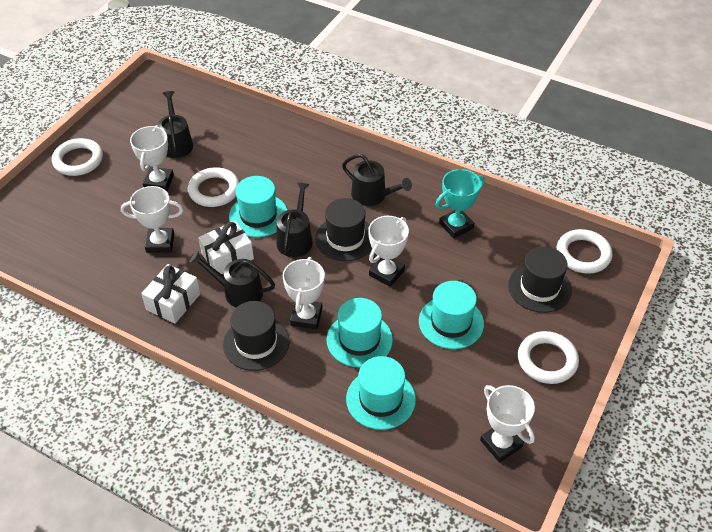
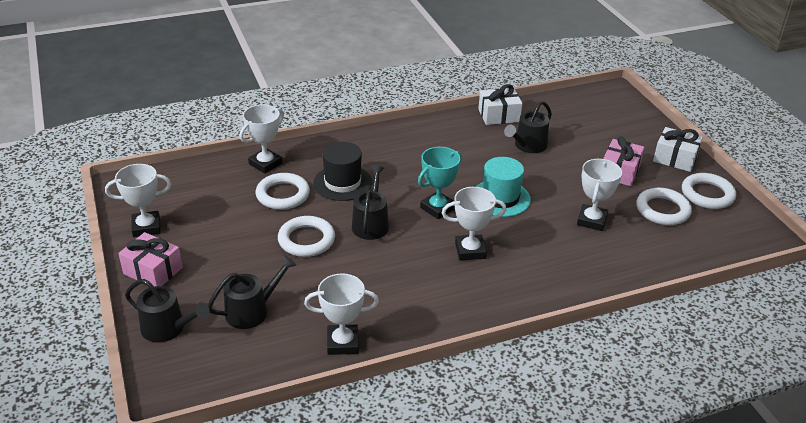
black hat: 3 -> 1
pink gift: 0 -> 2
turquoise hat: 4 -> 1

